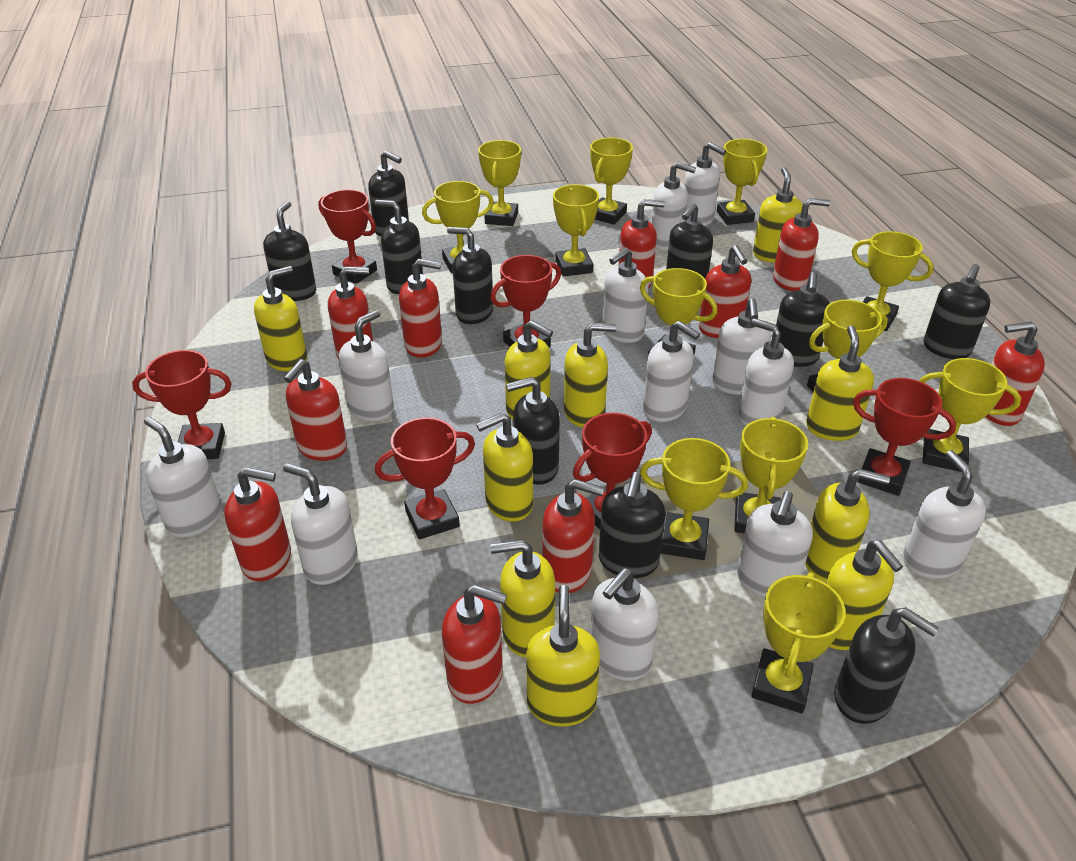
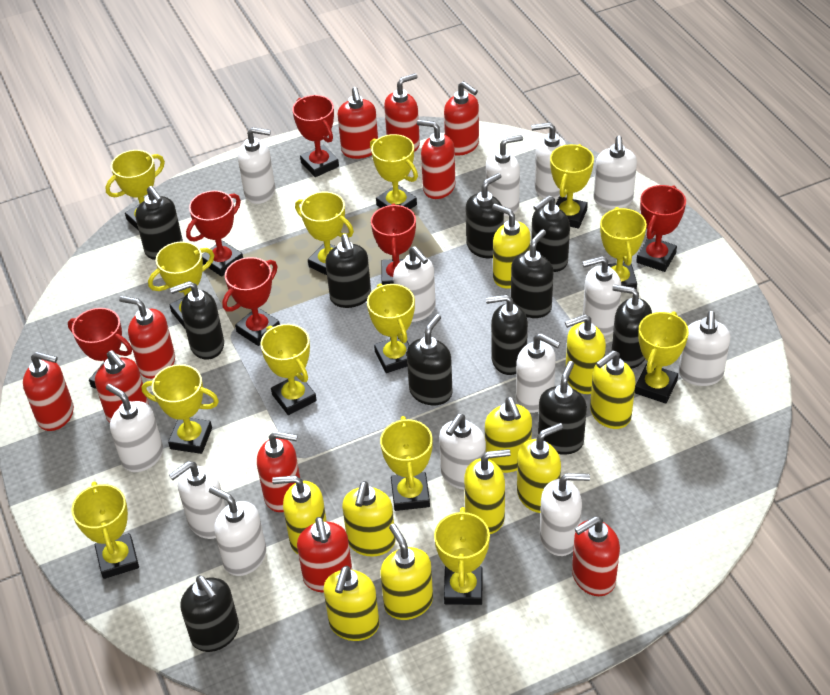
black soap dispenser: 10 -> 11
white soap dispenser: 12 -> 13
yellow trophy: 12 -> 13

